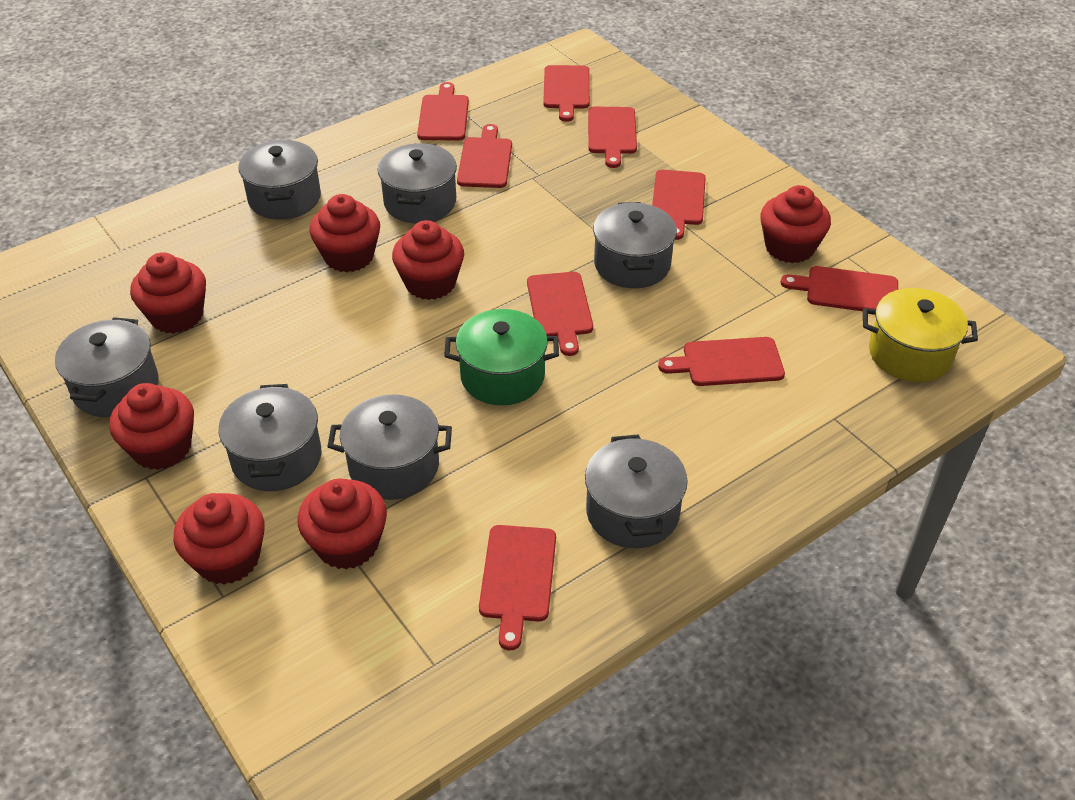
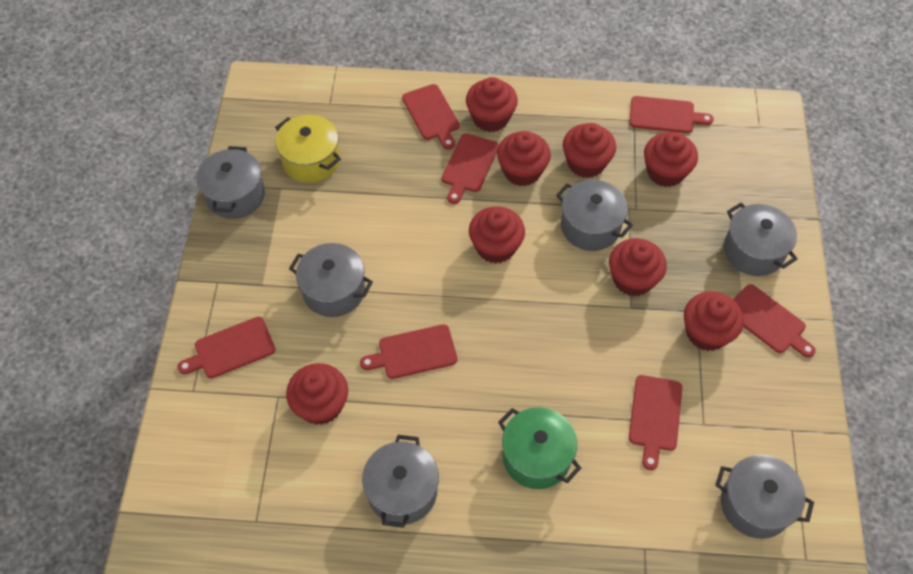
grey pot: 7 -> 6
red cupcake: 7 -> 8
red cutting board: 9 -> 7

